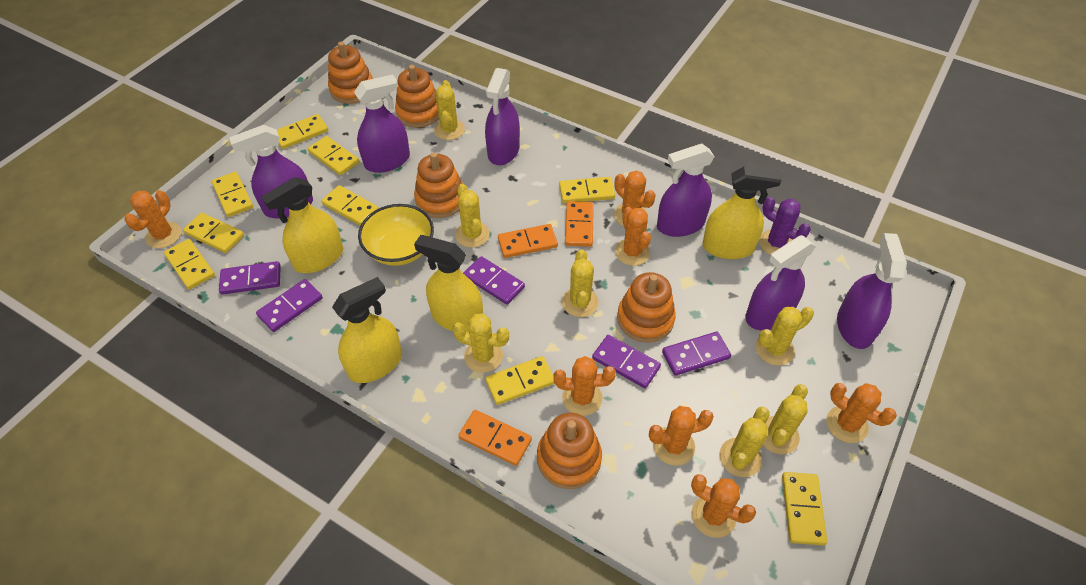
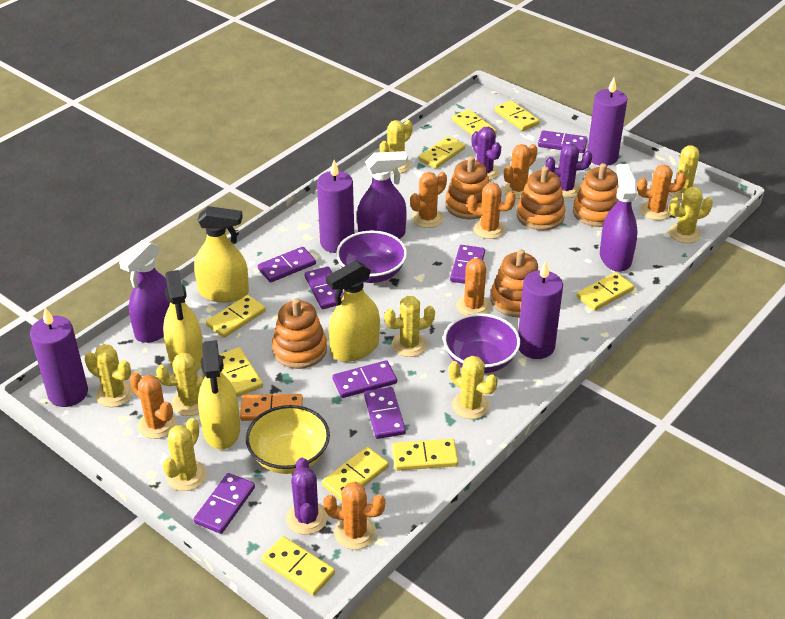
orange domino: 3 -> 1
purple bowl: 0 -> 2
purple cactus: 1 -> 3
purple candle: 0 -> 4
purple domino: 5 -> 7
purple spray bottle: 6 -> 3
yellow cactus: 7 -> 8

